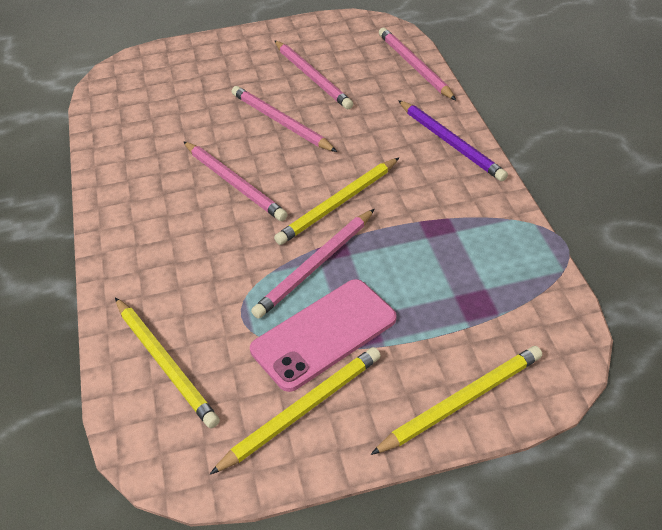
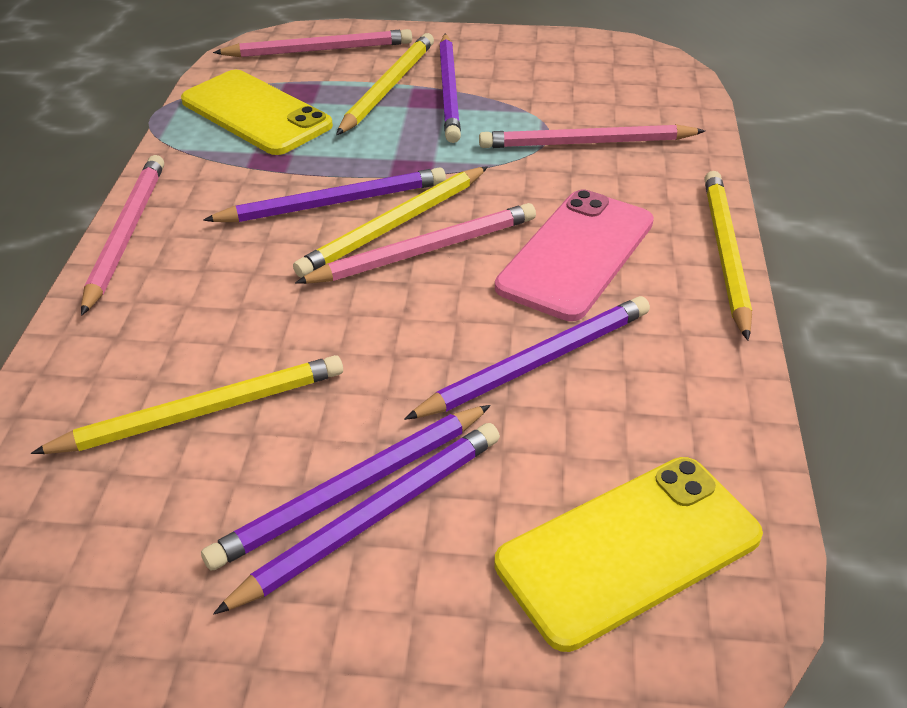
pink pencil: 5 -> 4
purple pencil: 1 -> 5
yellow phone: 0 -> 2

